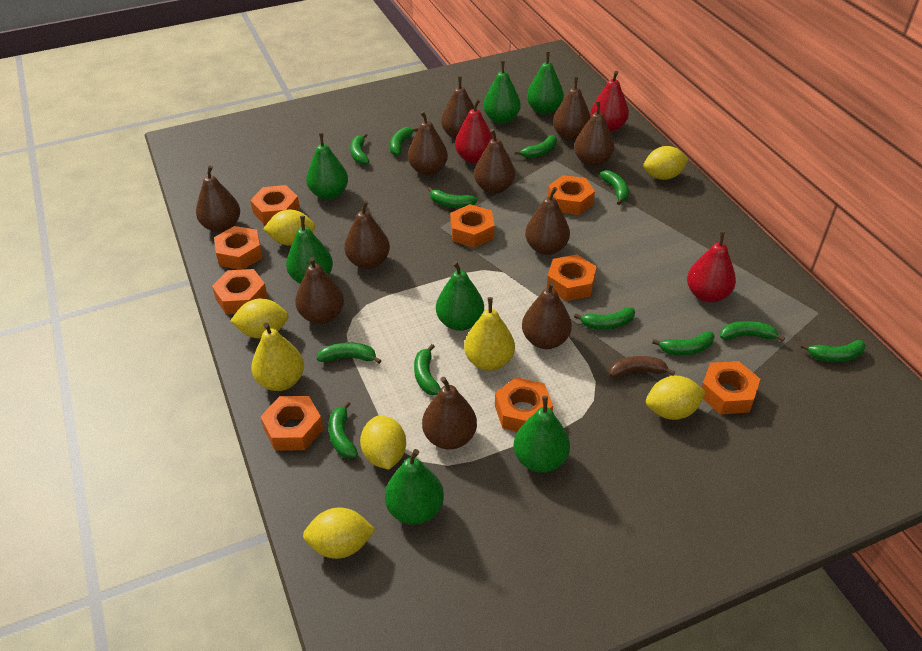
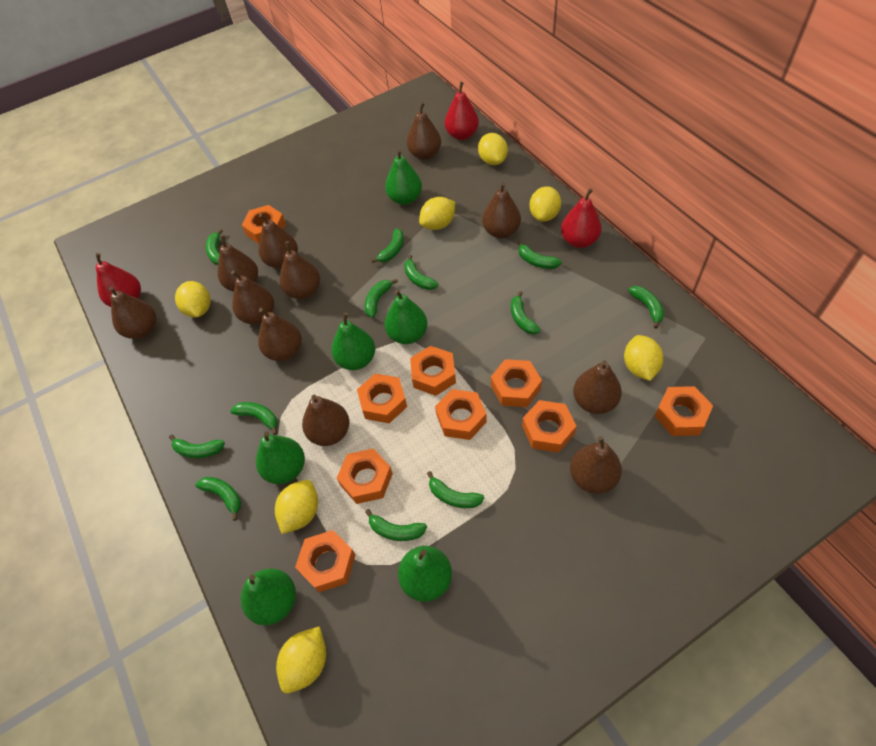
brown banana: 1 -> 0
green pear: 7 -> 6
yellow lemon: 6 -> 7
yellow pear: 2 -> 0

